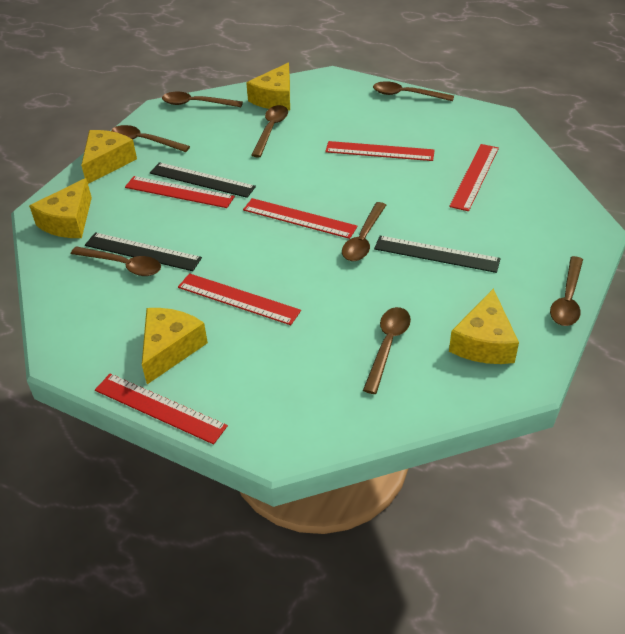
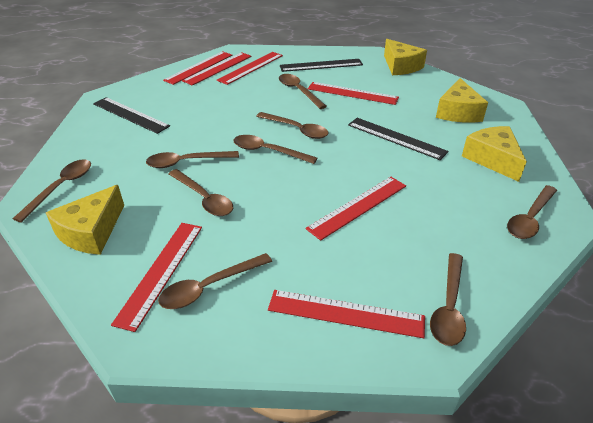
brown spoon: 8 -> 9
red ruler: 6 -> 7
yellow cheese: 5 -> 4

